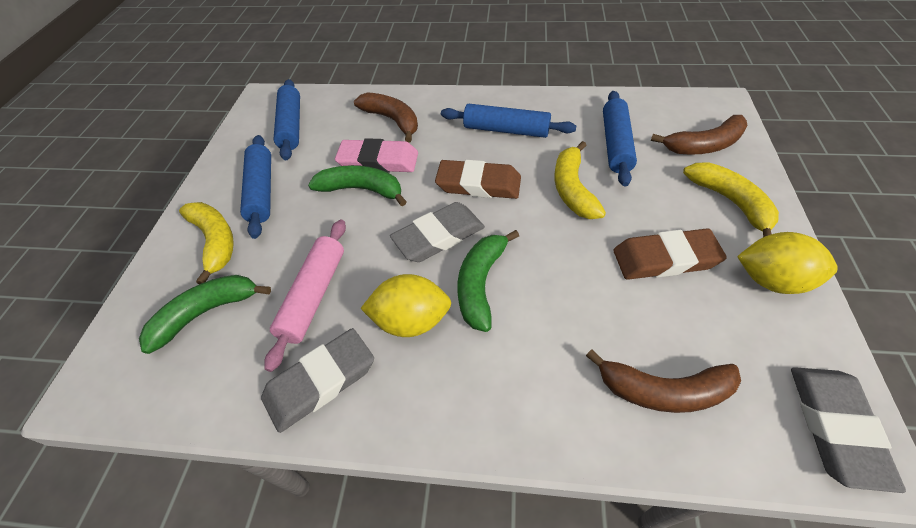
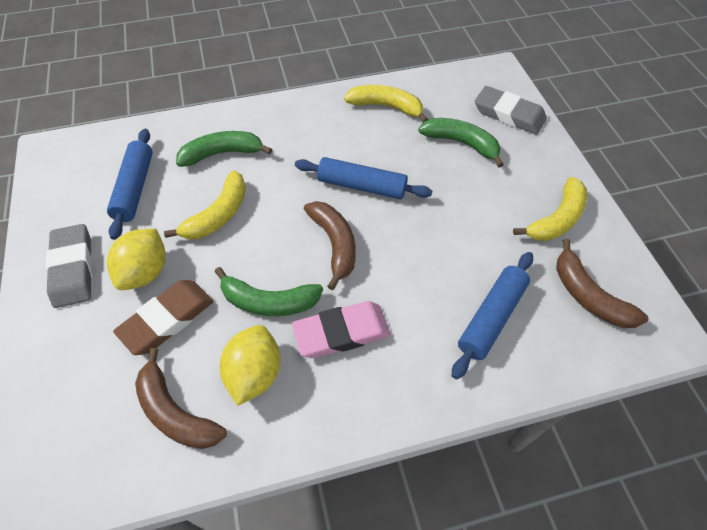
blue rolling pin: 4 -> 3
brown eraser: 2 -> 1
grey eraser: 3 -> 2
pink rolling pin: 1 -> 0

